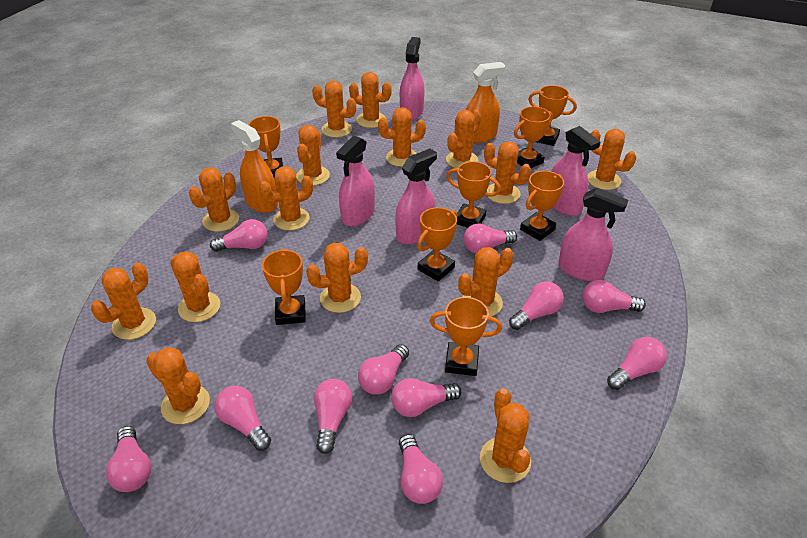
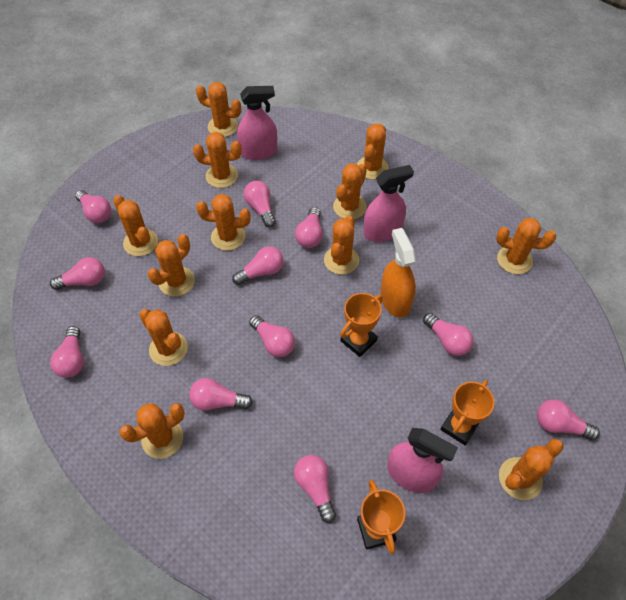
orange cactus: 15 -> 12
orange spray bottle: 2 -> 1
orange trophy: 8 -> 3
pink spray bottle: 5 -> 3

